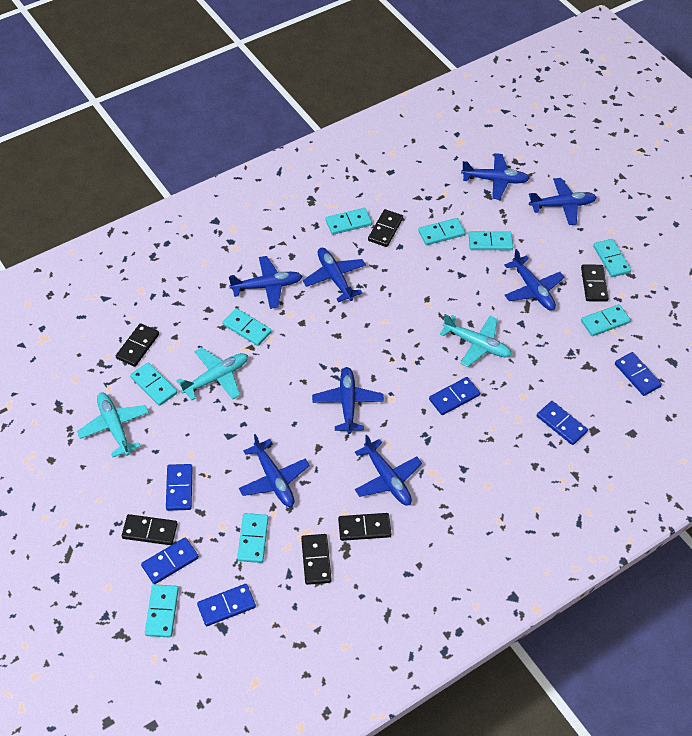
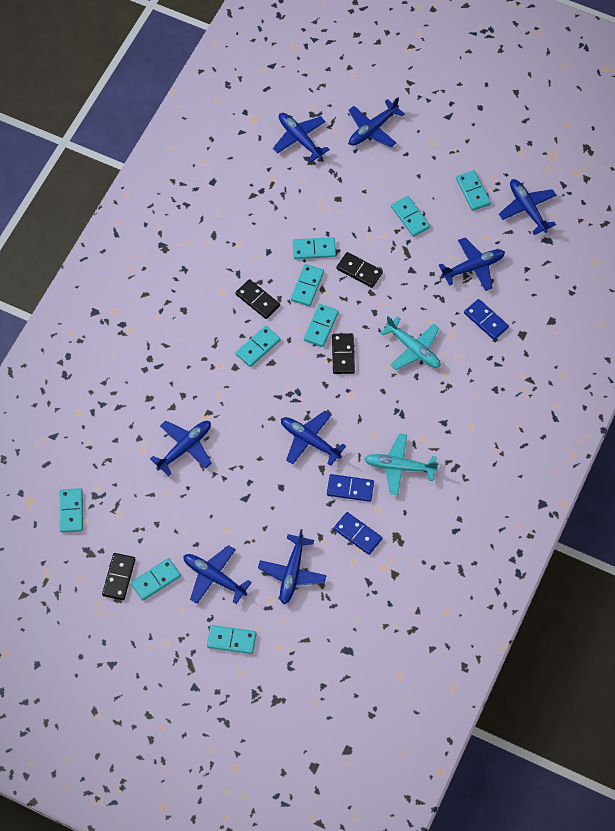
black domino: 6 -> 4
blue domino: 6 -> 3
turquoise plane: 3 -> 2

